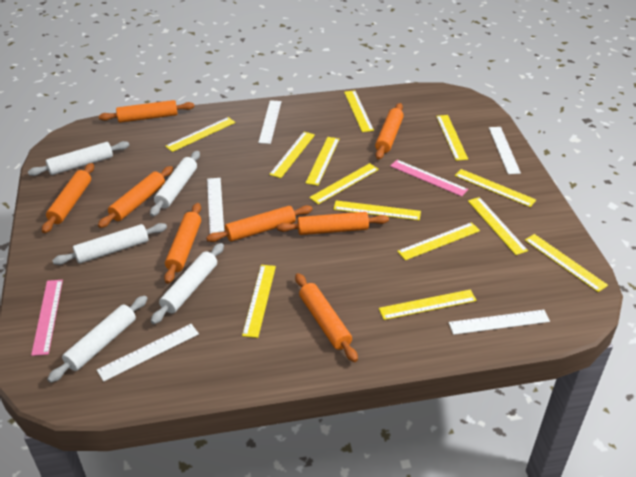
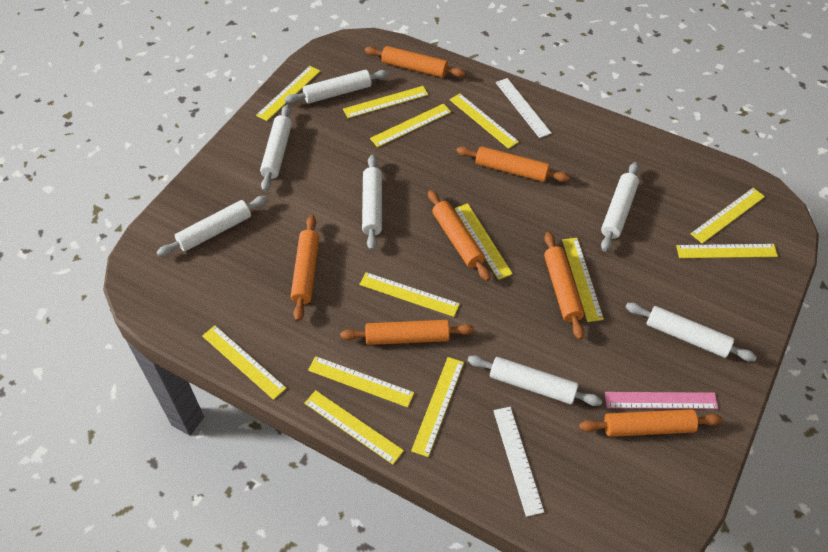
orange rolling pin: 8 -> 7
pink ruler: 2 -> 1
white rolling pin: 5 -> 7
white ruler: 5 -> 2

